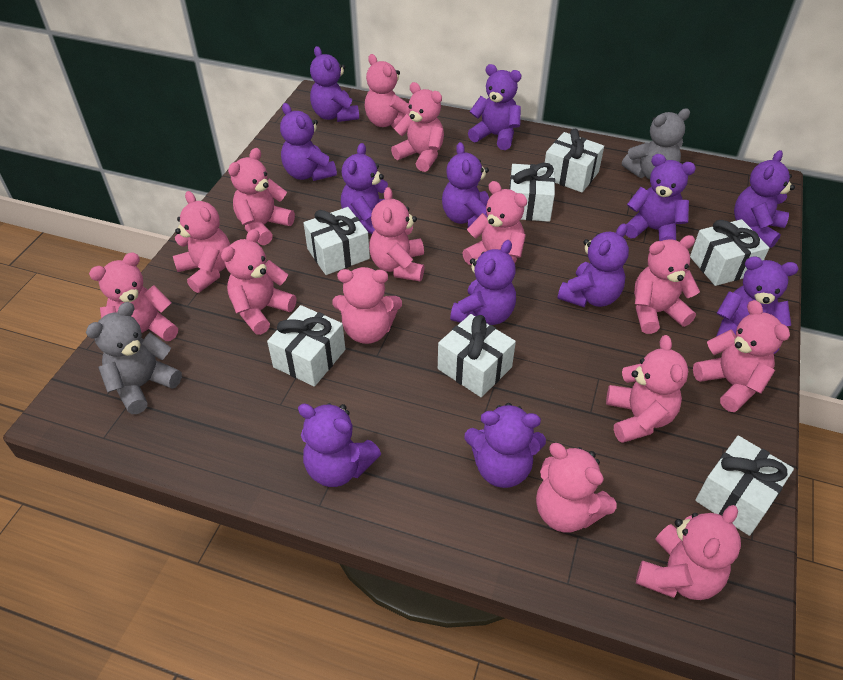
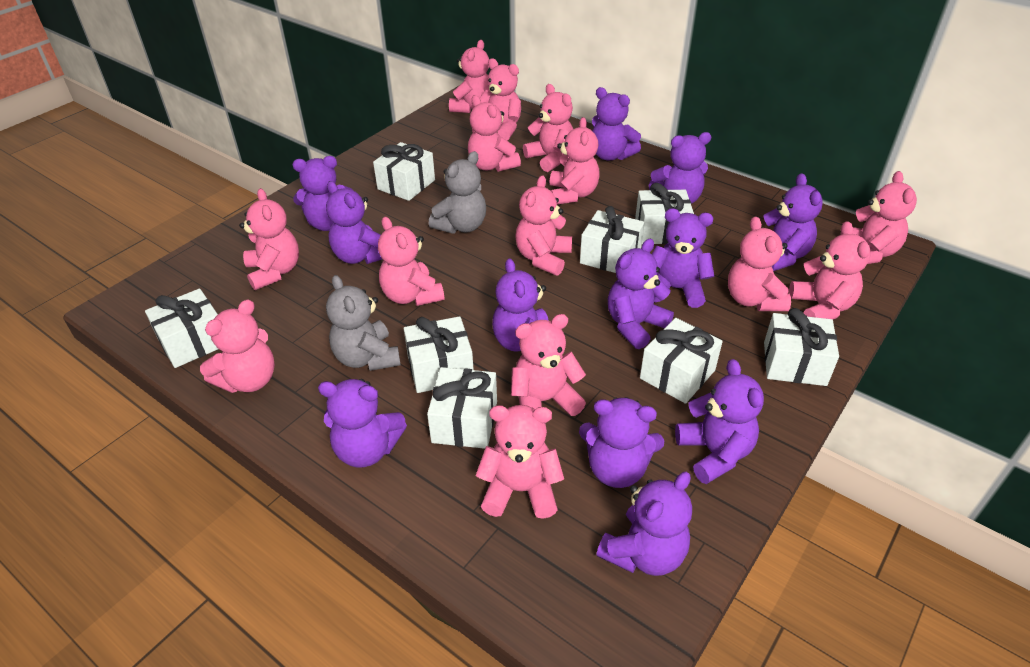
white gift: 7 -> 8

